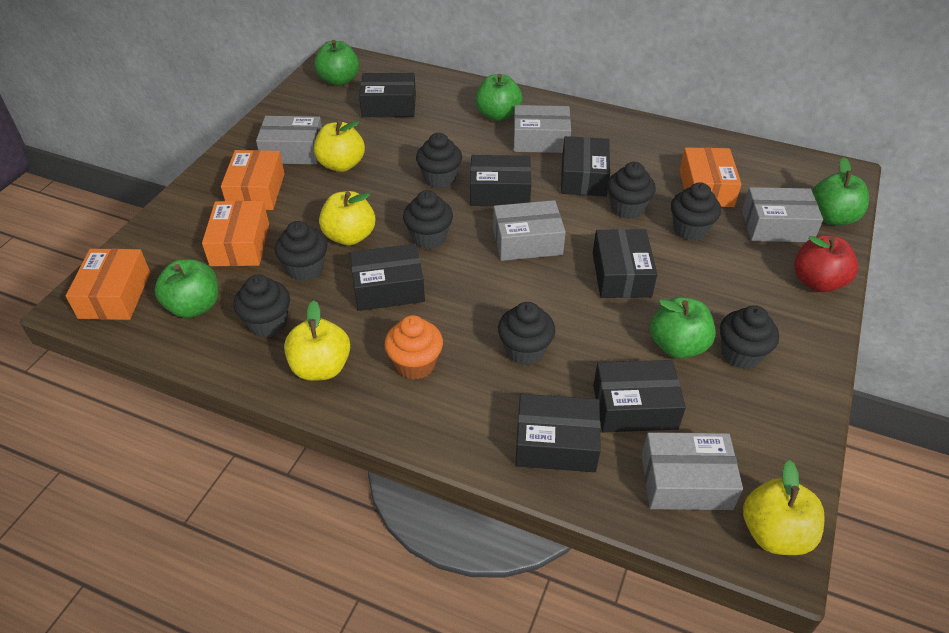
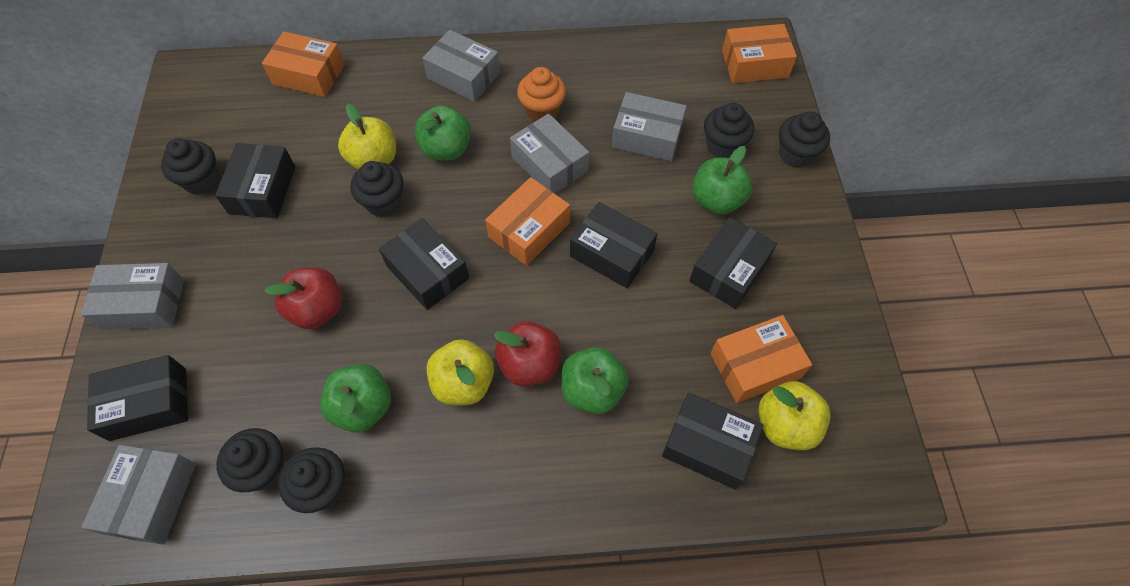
black box: 7 -> 6
black cupcake: 8 -> 6
green apple: 5 -> 4
red apple: 1 -> 2
yellow apple: 4 -> 3

